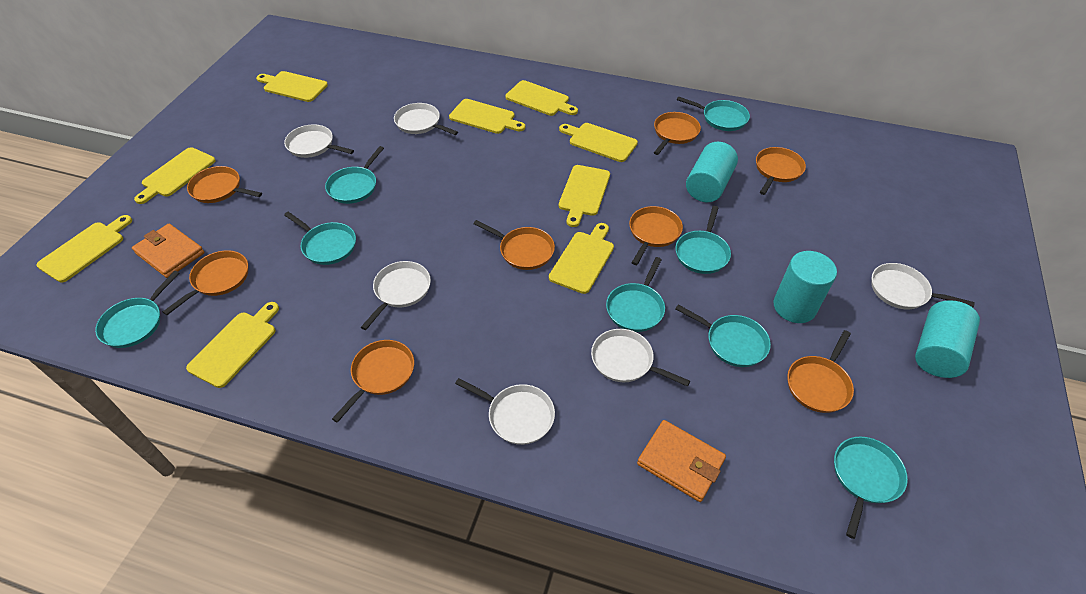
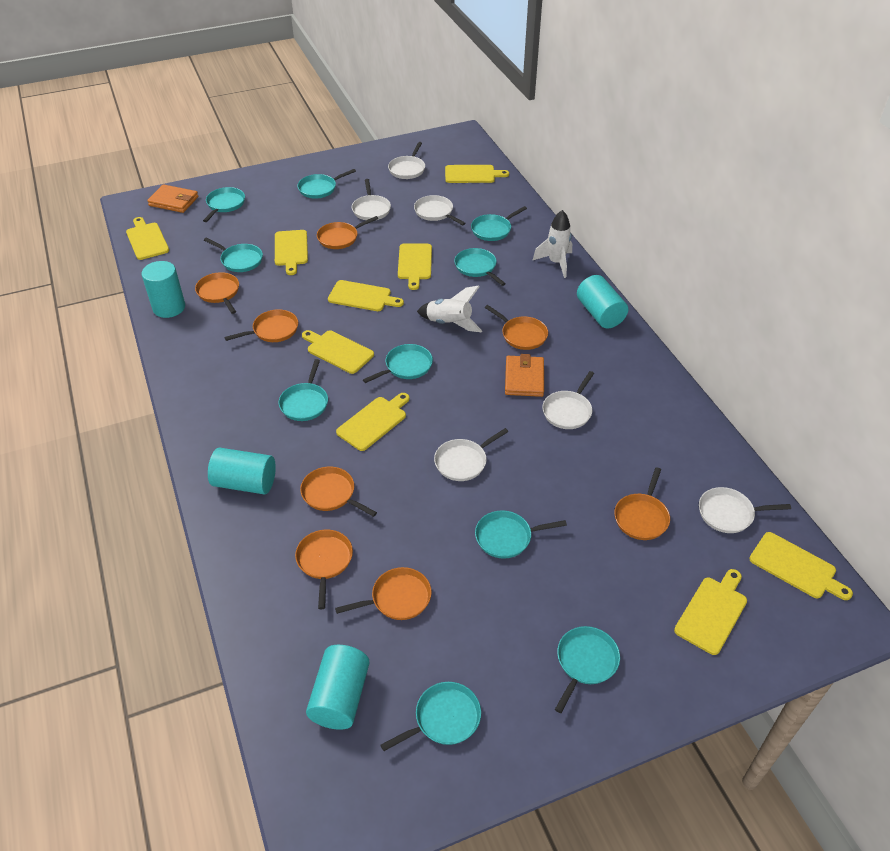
turquoise cylinder: 3 -> 4
turquoise pan: 8 -> 10
white rocket: 0 -> 2

